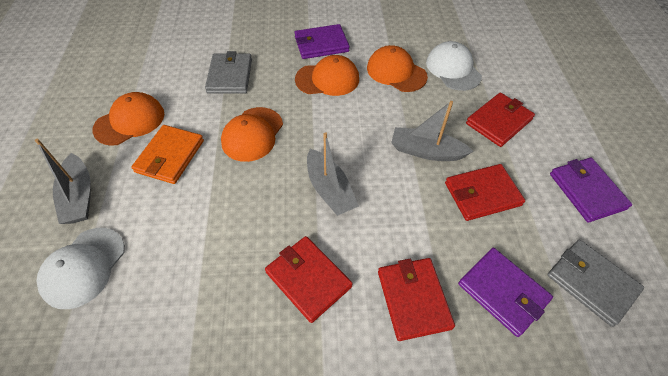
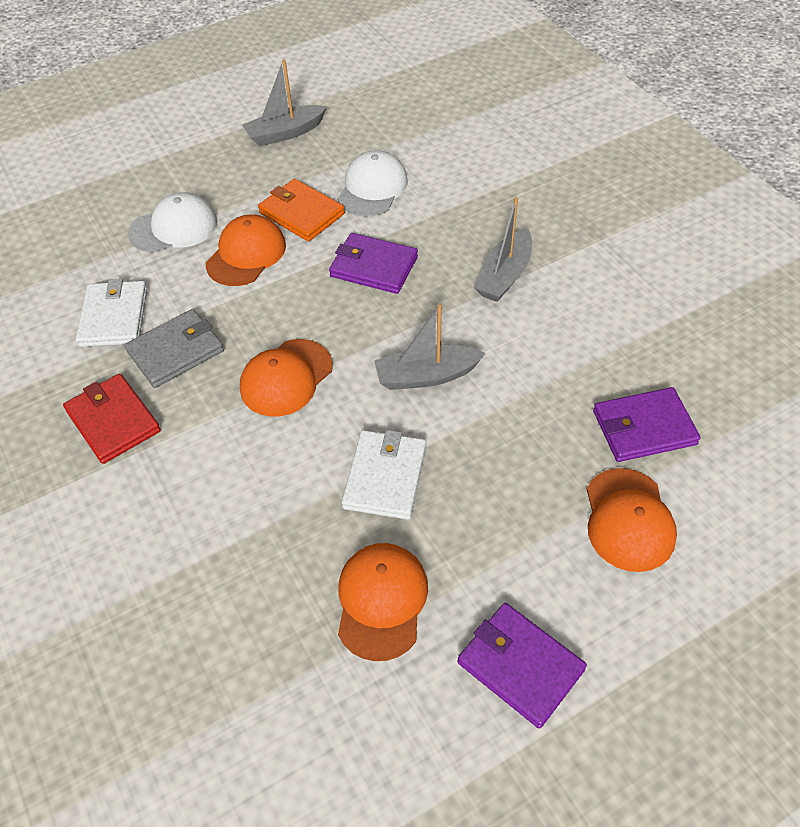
grey wallet: 2 -> 1
red wallet: 4 -> 1
white wallet: 0 -> 2

